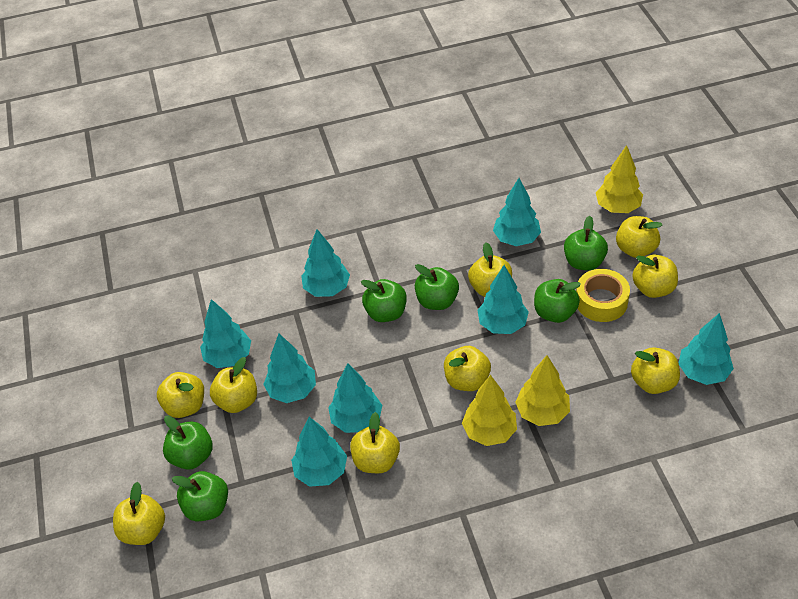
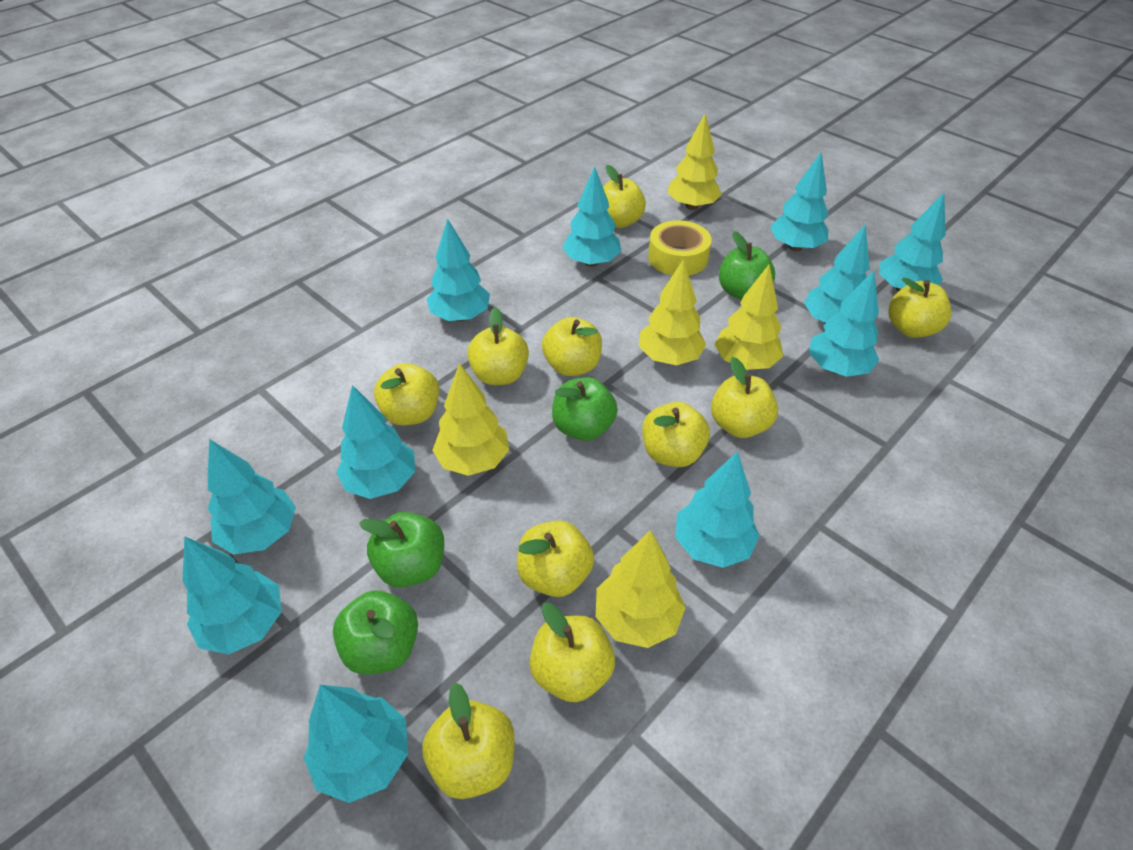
green apple: 6 -> 4
turquoise tree: 8 -> 11
yellow apple: 9 -> 10
yellow tree: 3 -> 5

